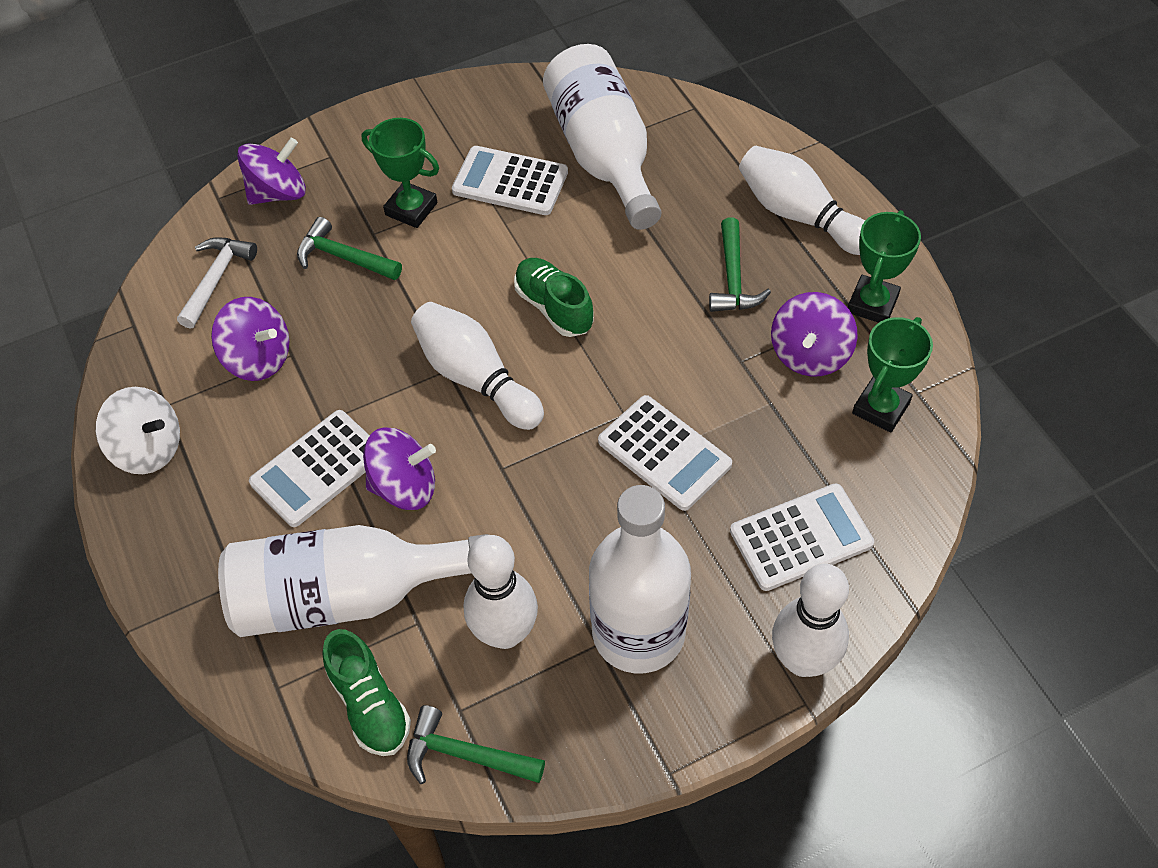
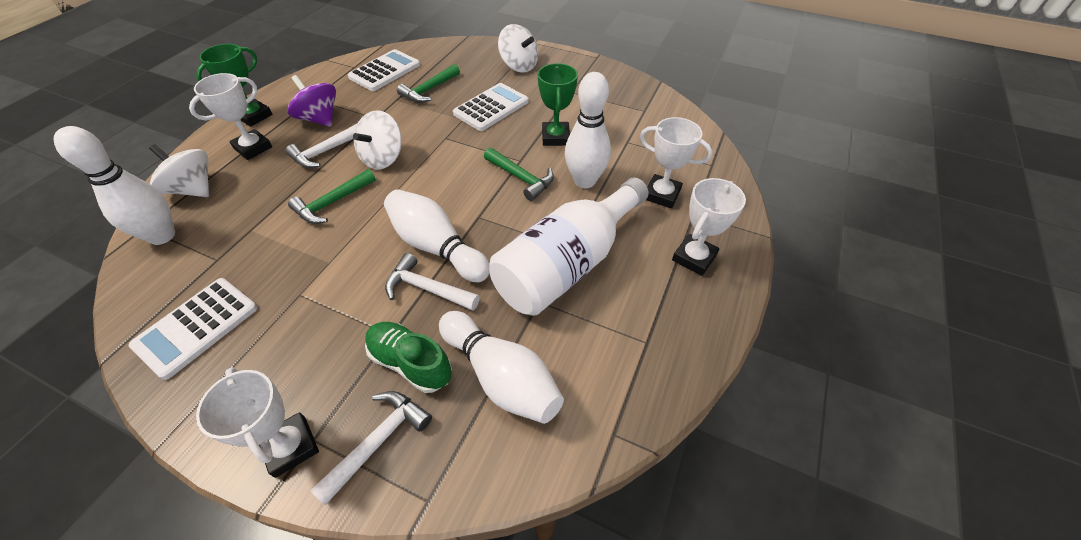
green shoe: 2 -> 1
green trophy: 3 -> 2
purple spinning top: 4 -> 1
white bottle: 3 -> 1
white calculator: 4 -> 3
white hammer: 1 -> 3
white spinning top: 1 -> 3
white trophy: 0 -> 4

